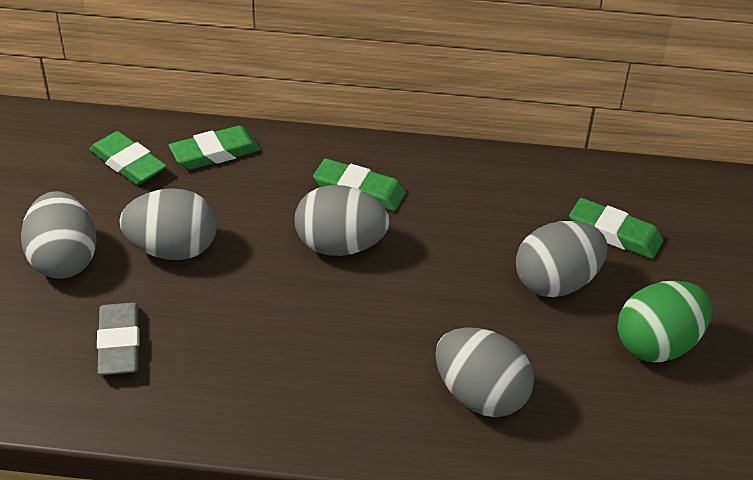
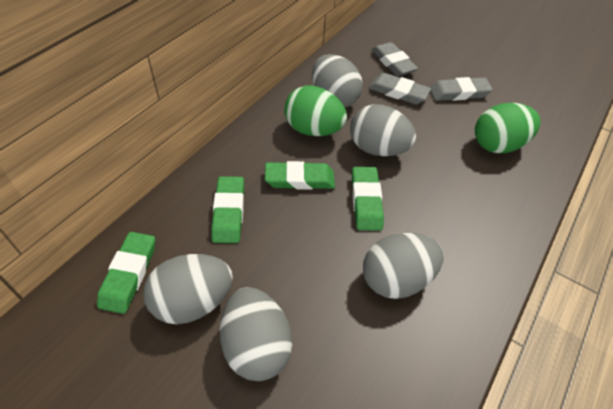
green egg: 1 -> 2
grey eraser: 1 -> 3

